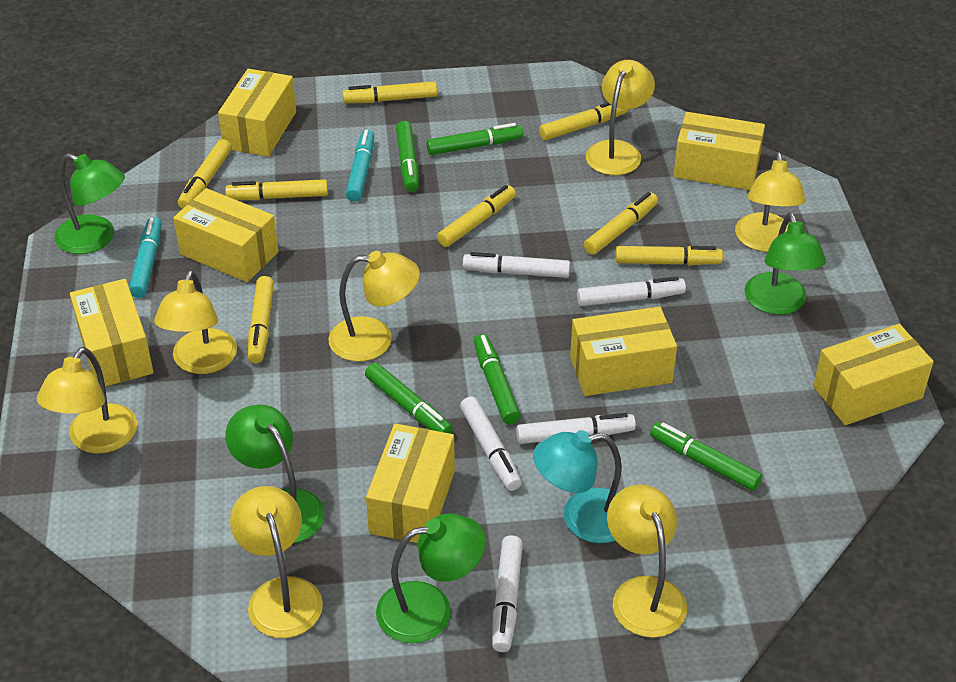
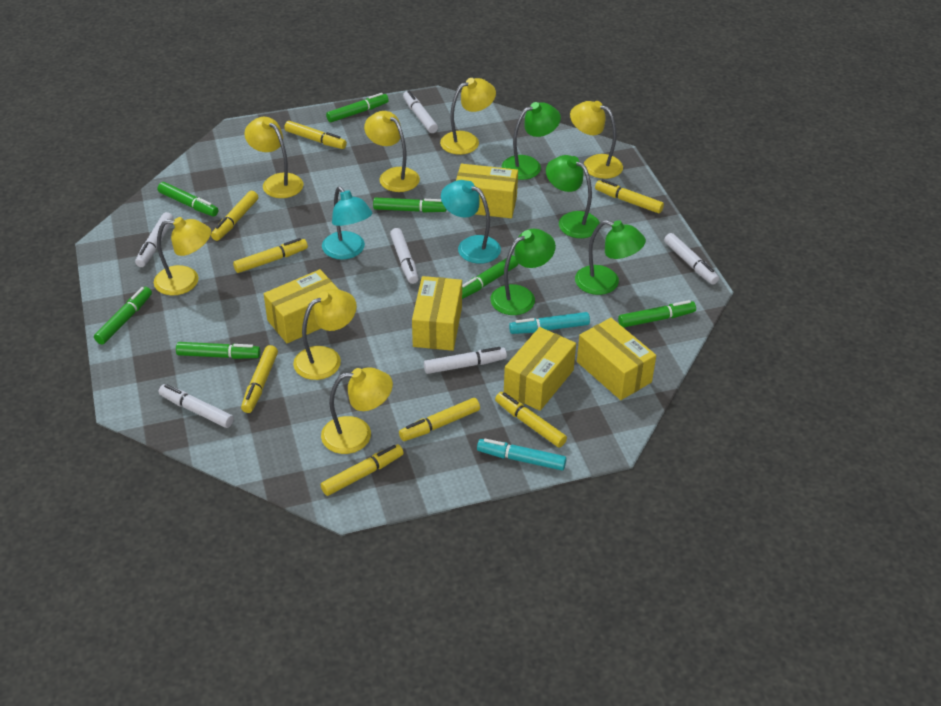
green marker: 5 -> 7
turquoise lamp: 1 -> 2
white marker: 5 -> 6
yellow box: 7 -> 5

